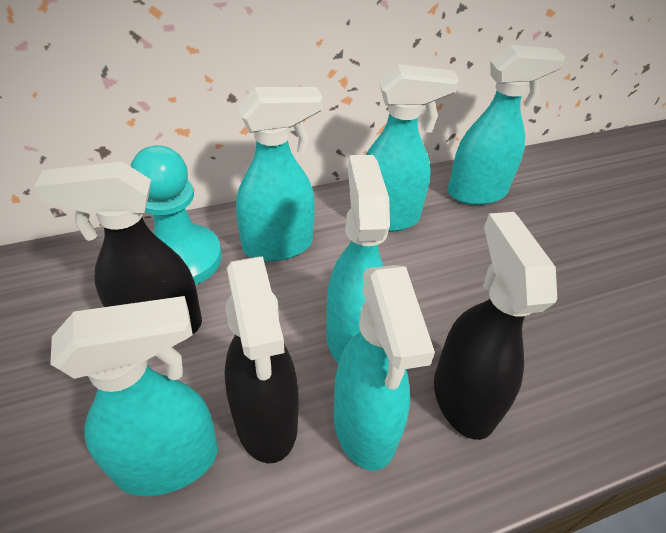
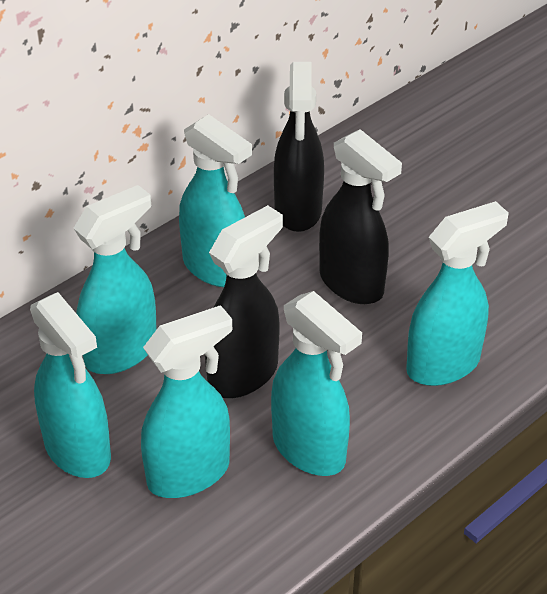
turquoise pawn: 1 -> 0

